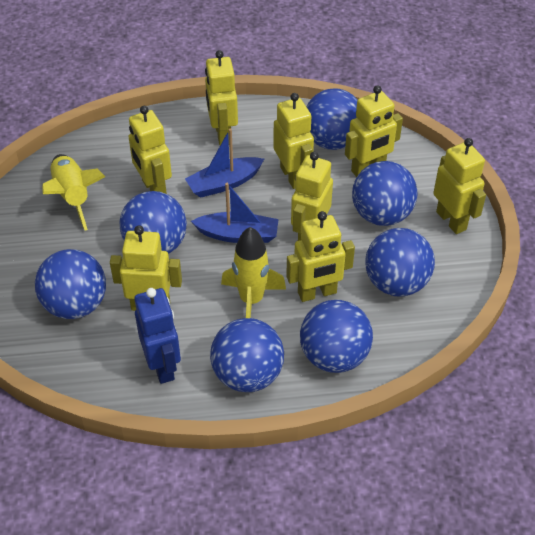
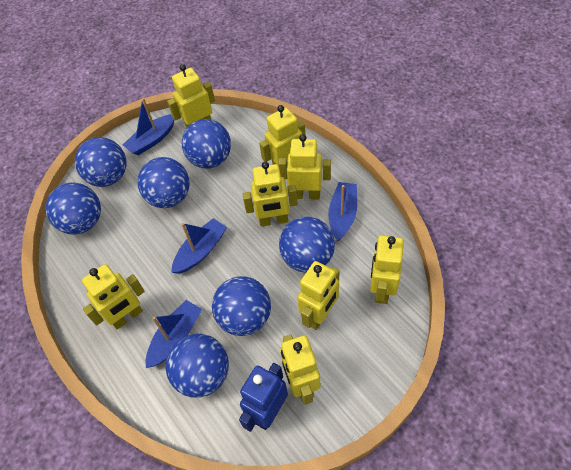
blue boat: 2 -> 4
yellow rocket: 2 -> 0

